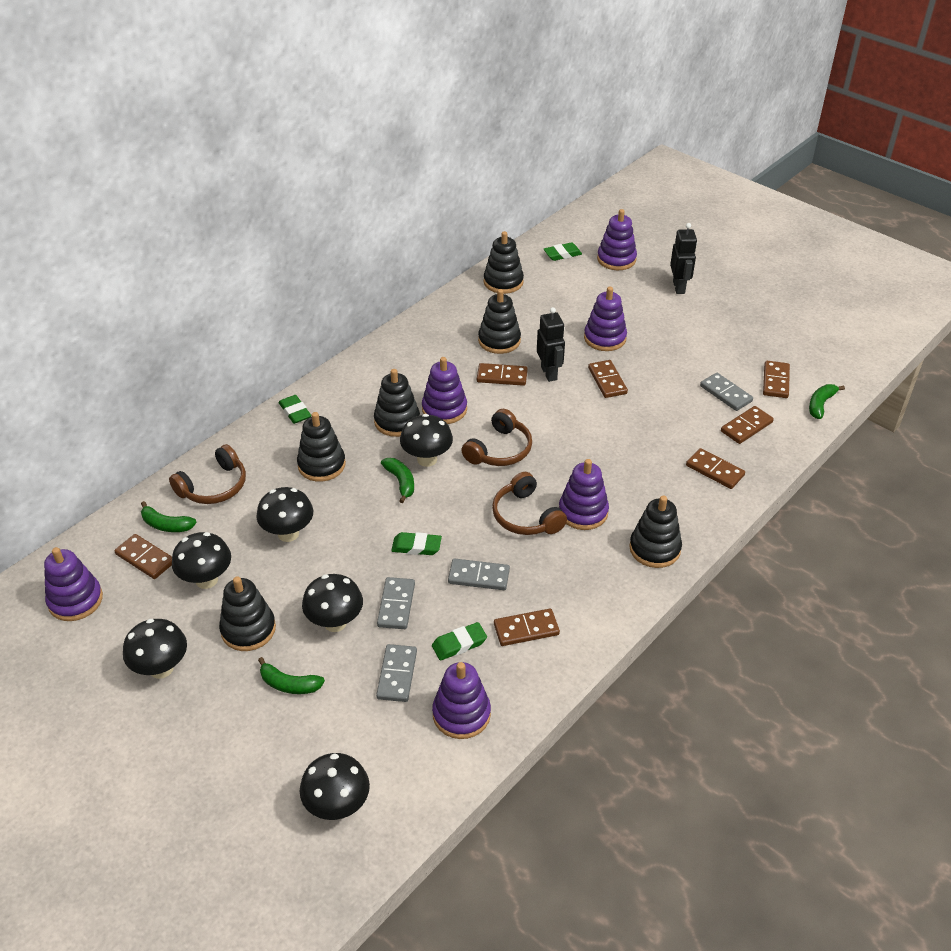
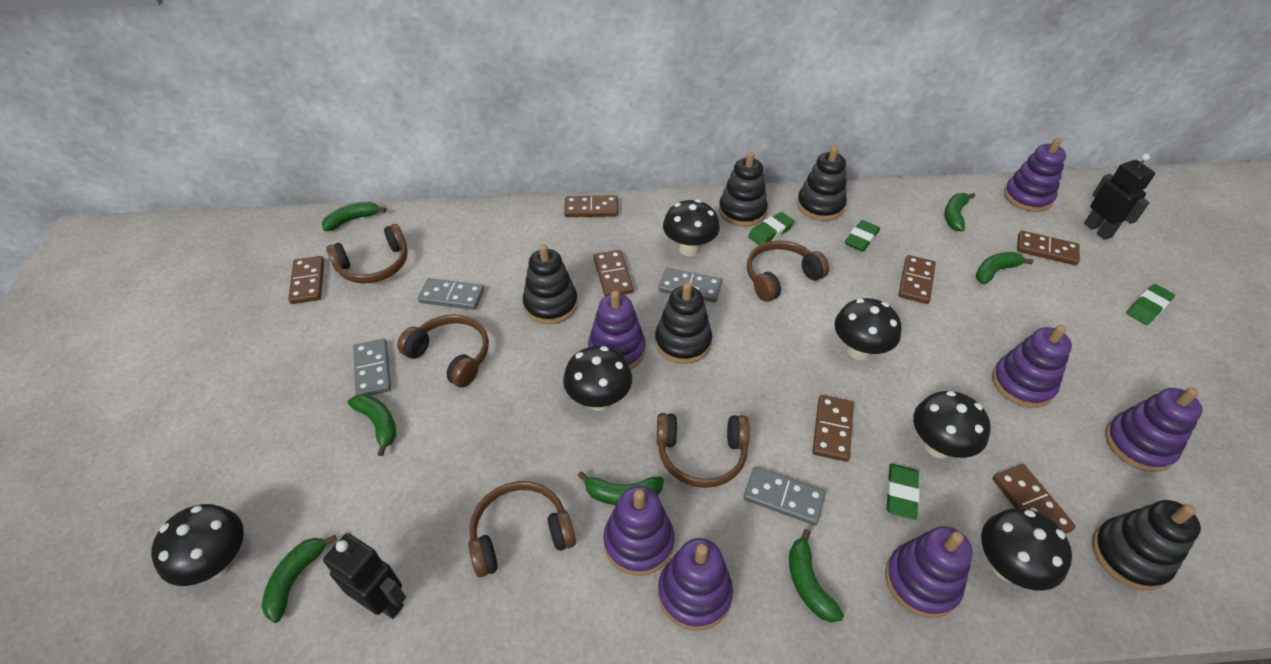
black stacking toy: 6 -> 5
brown headphones: 3 -> 5
green banana: 4 -> 7
purple stacking toy: 6 -> 7

